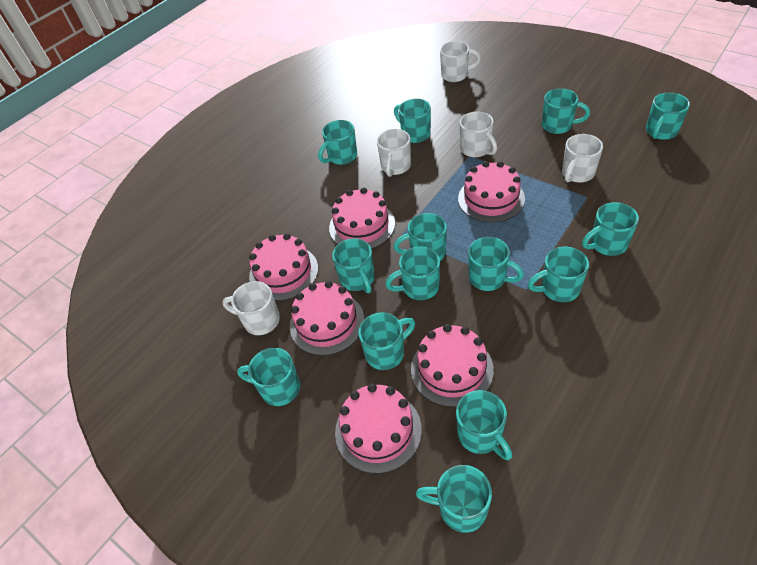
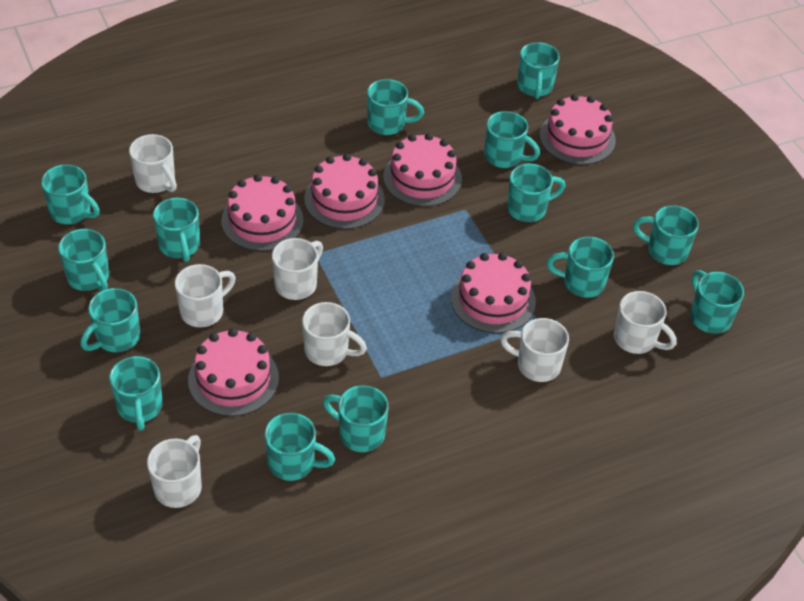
white mug: 5 -> 7

